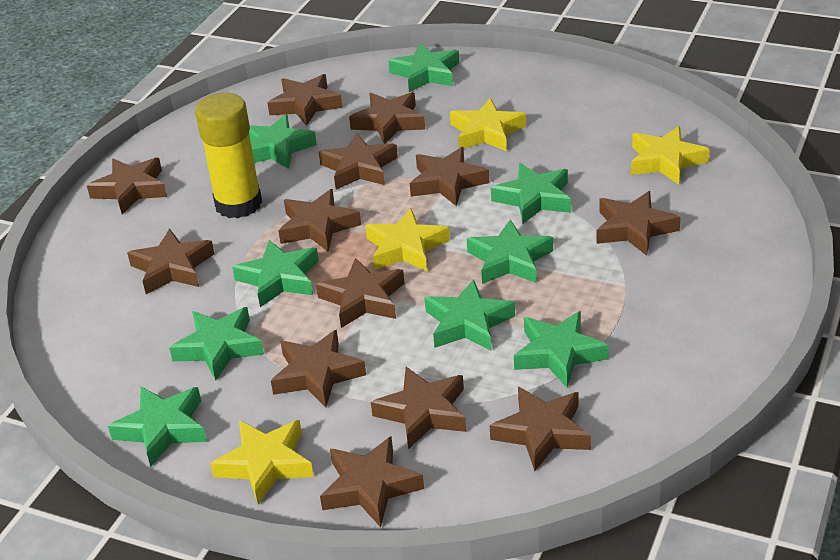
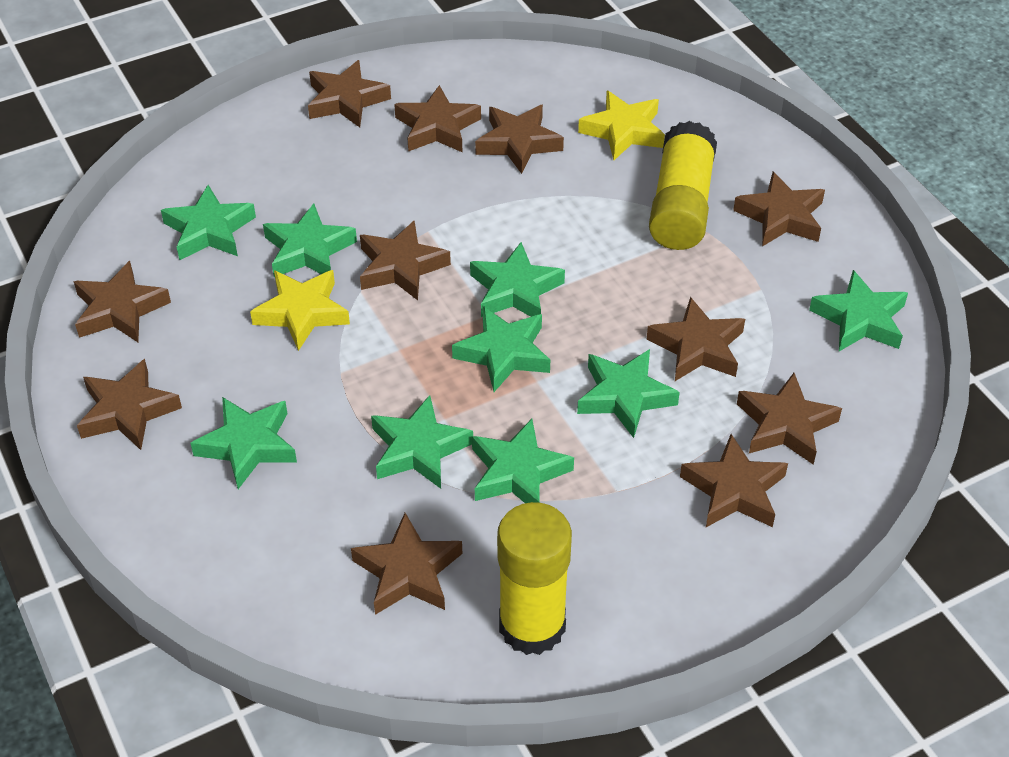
brown star: 13 -> 11
yellow glue stick: 1 -> 2
yellow star: 4 -> 2

